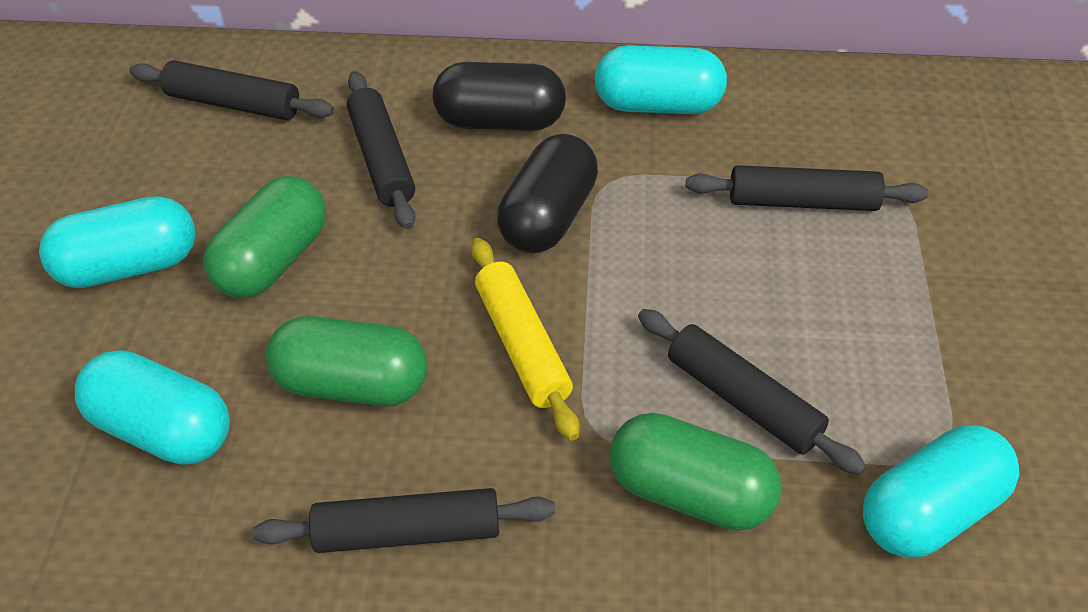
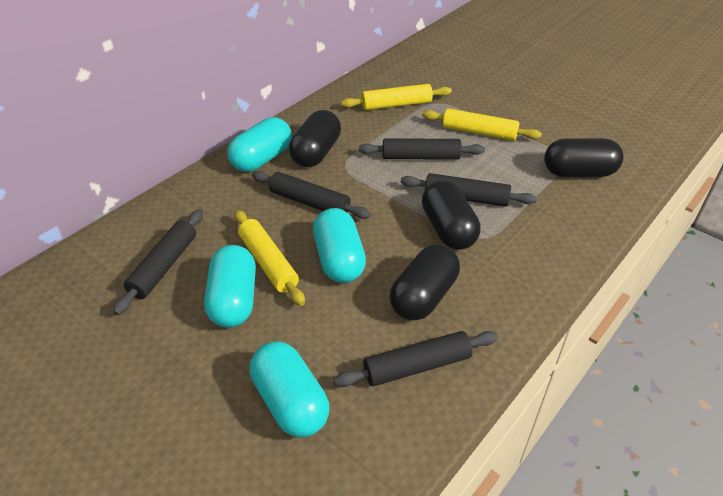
black capsule: 2 -> 4
green capsule: 3 -> 0
yellow rolling pin: 1 -> 3

